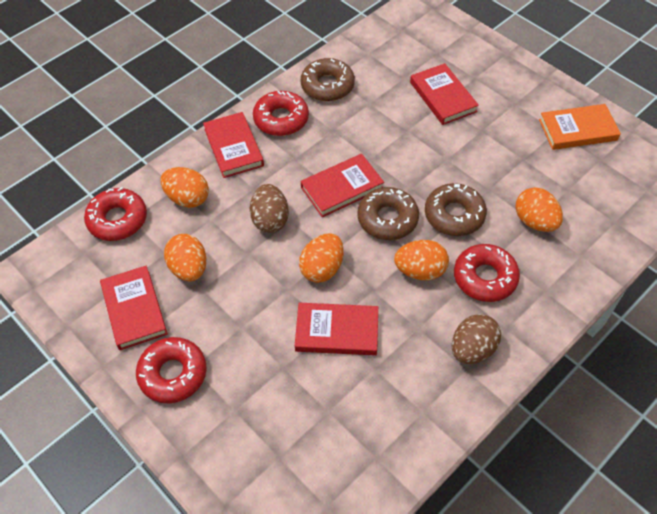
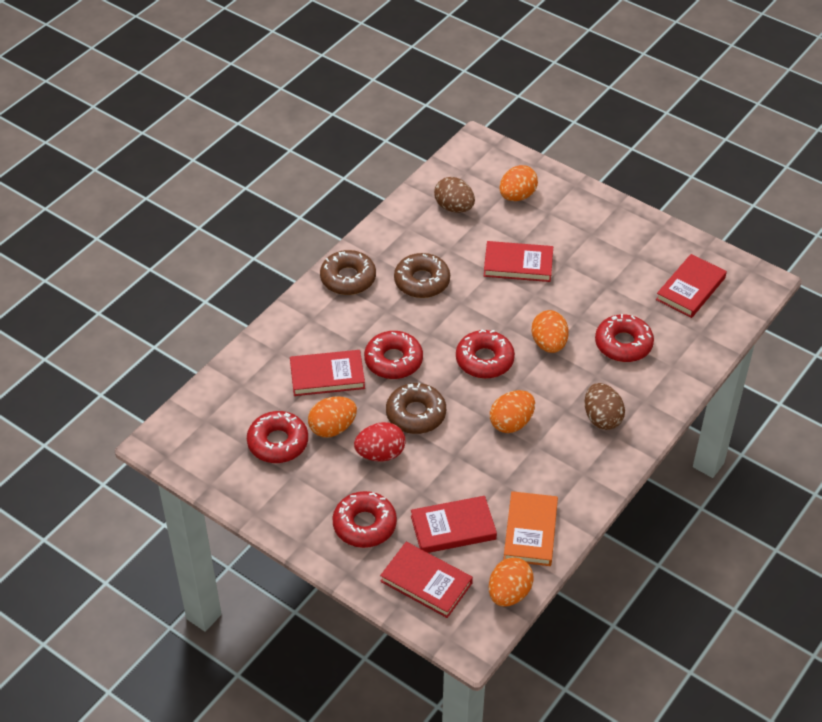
red donut: 4 -> 5
red egg: 0 -> 1

